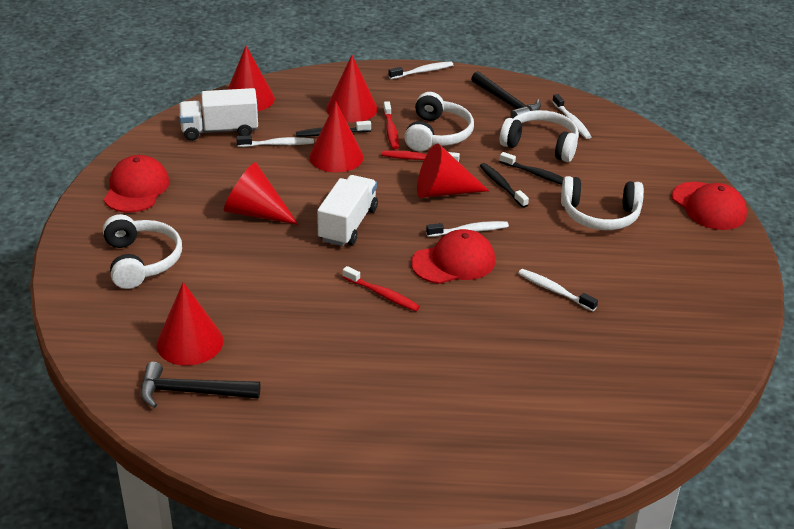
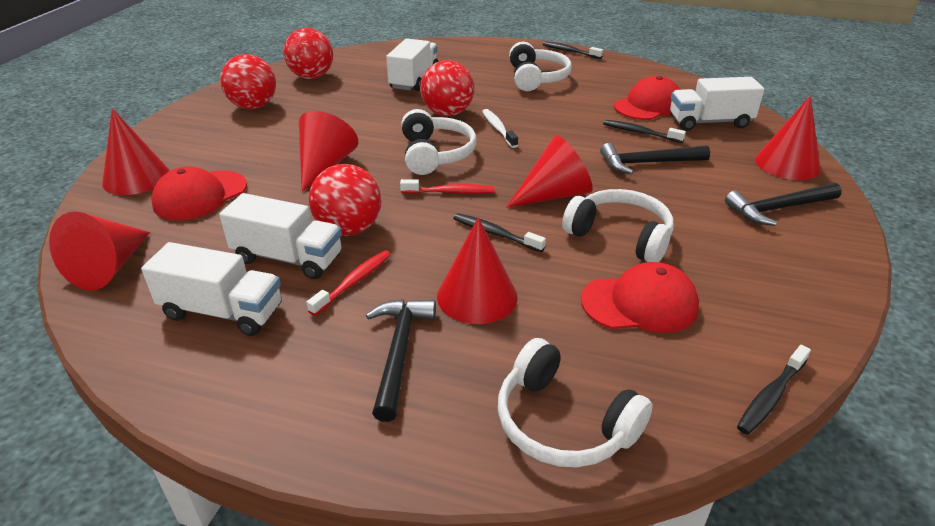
black hammer: 2 -> 3
black toothbrush: 3 -> 4
red ball: 0 -> 4
red toothbrush: 3 -> 2
white toothbrush: 5 -> 1
white truck: 2 -> 4

